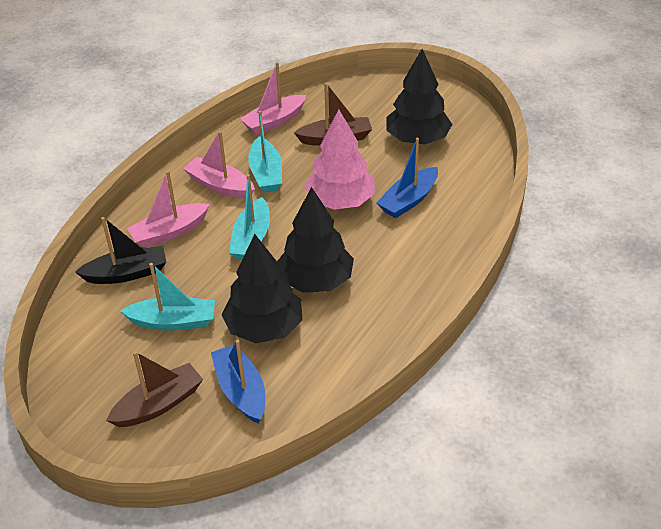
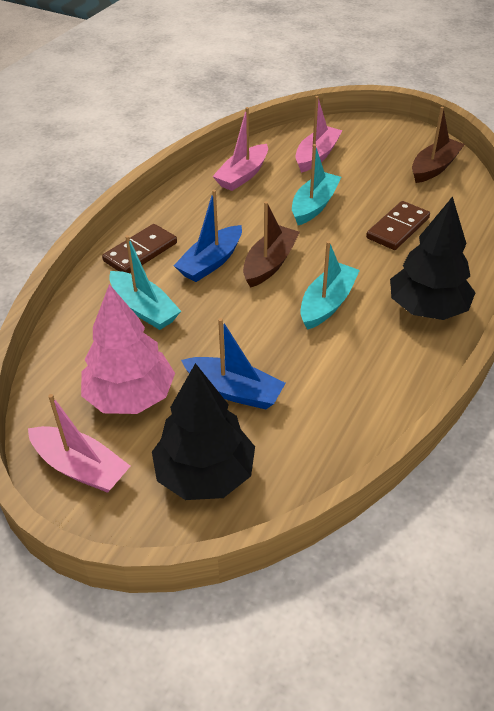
black boat: 1 -> 0
black tree: 3 -> 2
brown domino: 0 -> 2

